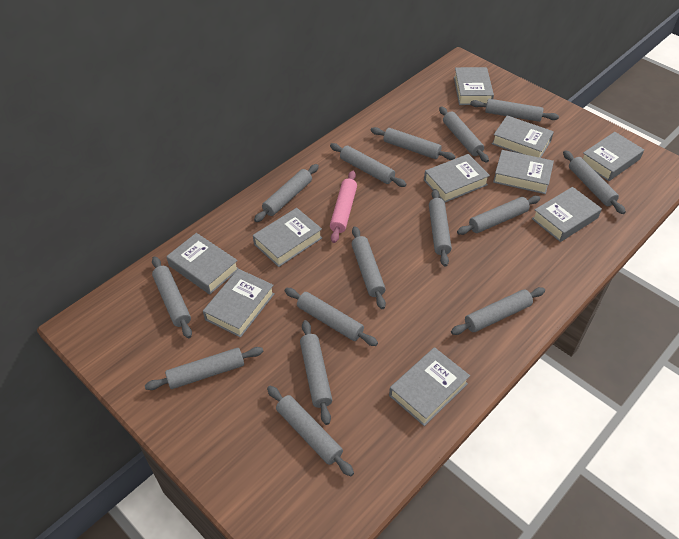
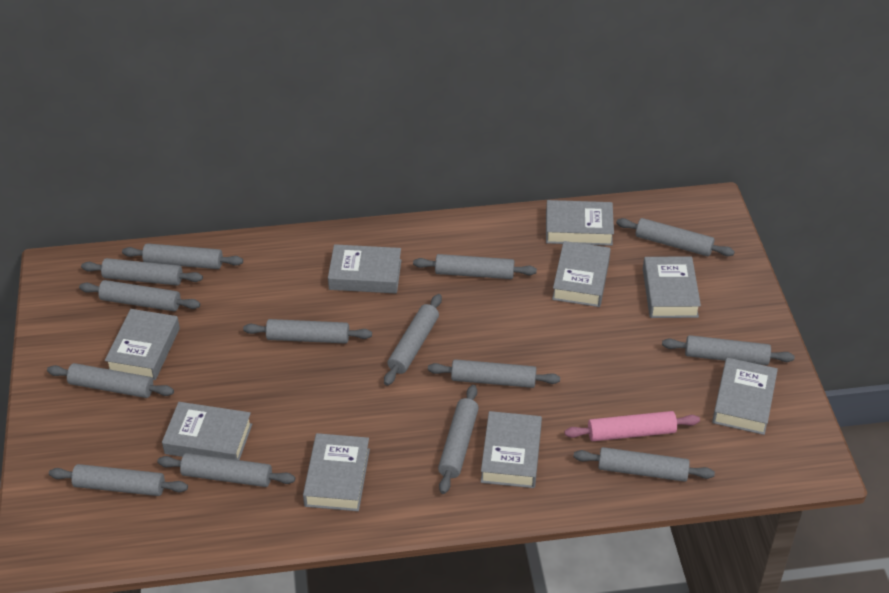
grey book: 10 -> 9
grey rolling pin: 15 -> 14

